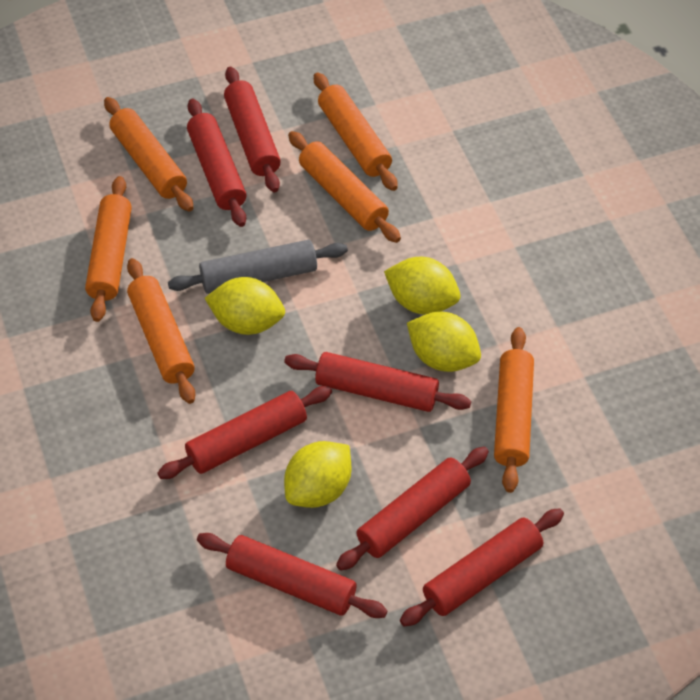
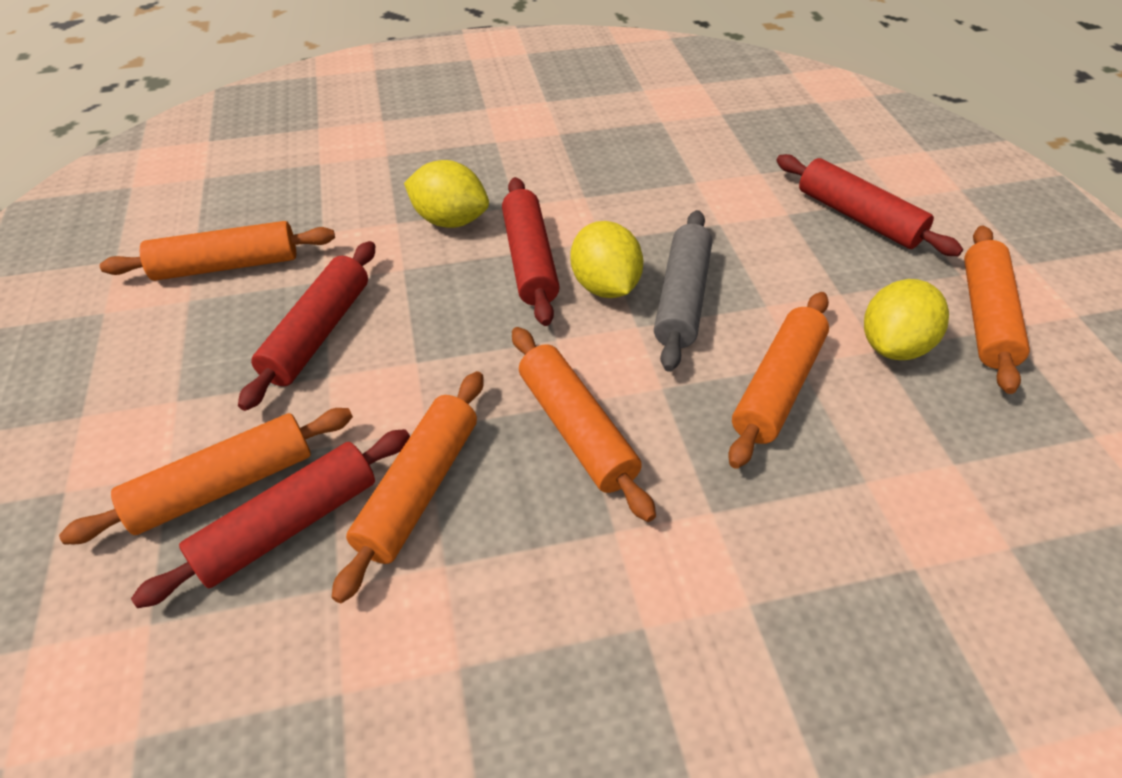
red rolling pin: 7 -> 4
yellow lemon: 4 -> 3

